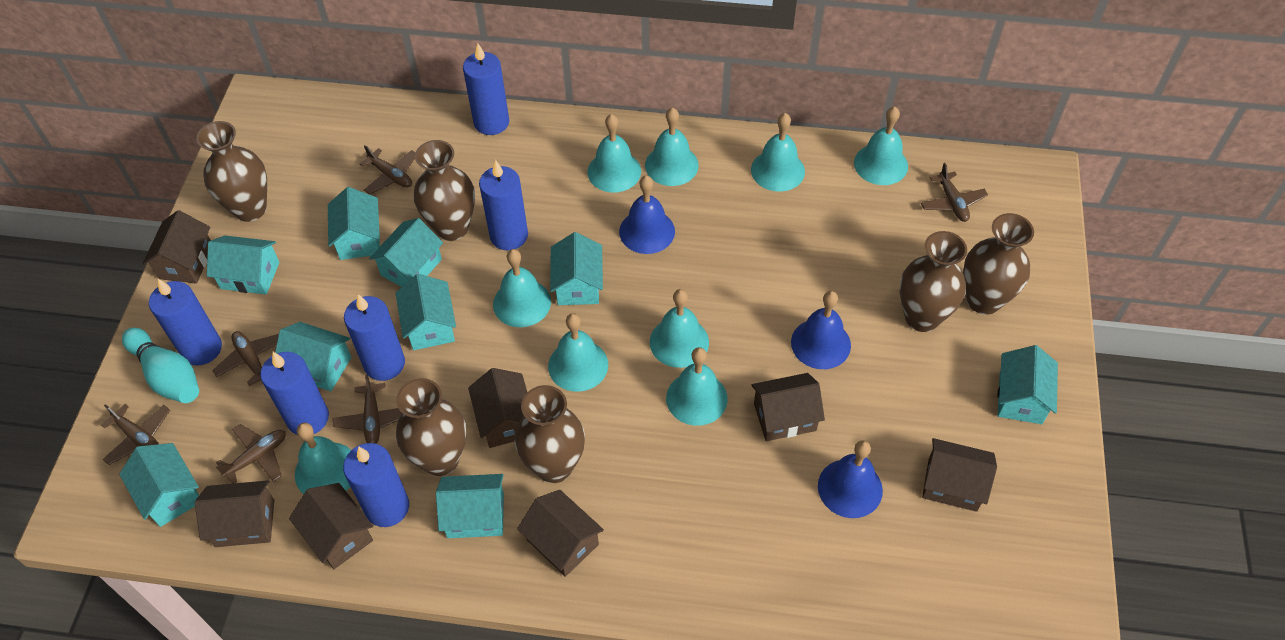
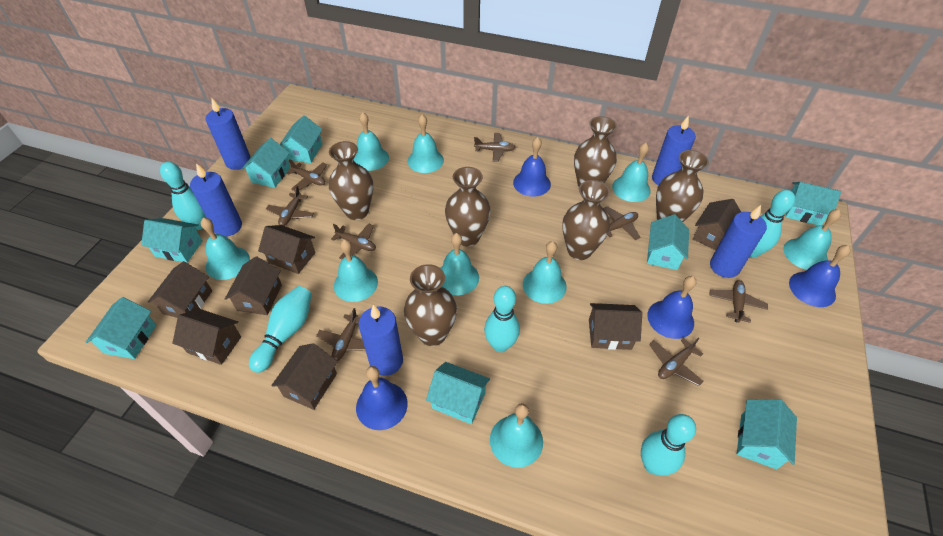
blue bell: 3 -> 4
blue candle: 6 -> 5
brown plane: 6 -> 8
turquoise bowling pin: 1 -> 5
turquoise house: 9 -> 8

